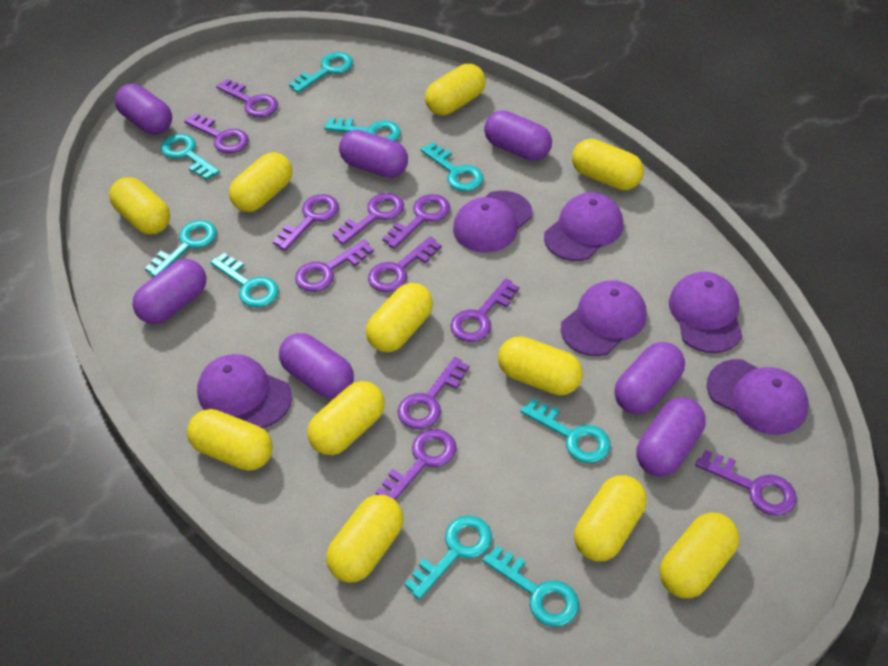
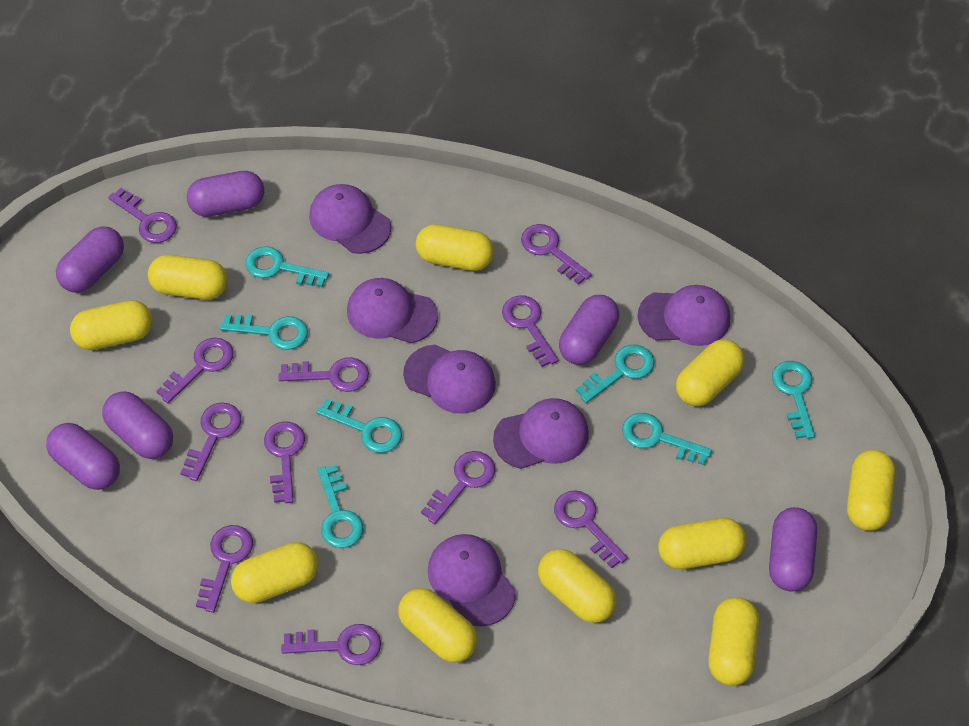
purple capsule: 7 -> 6
turquoise key: 9 -> 7
yellow capsule: 11 -> 10

